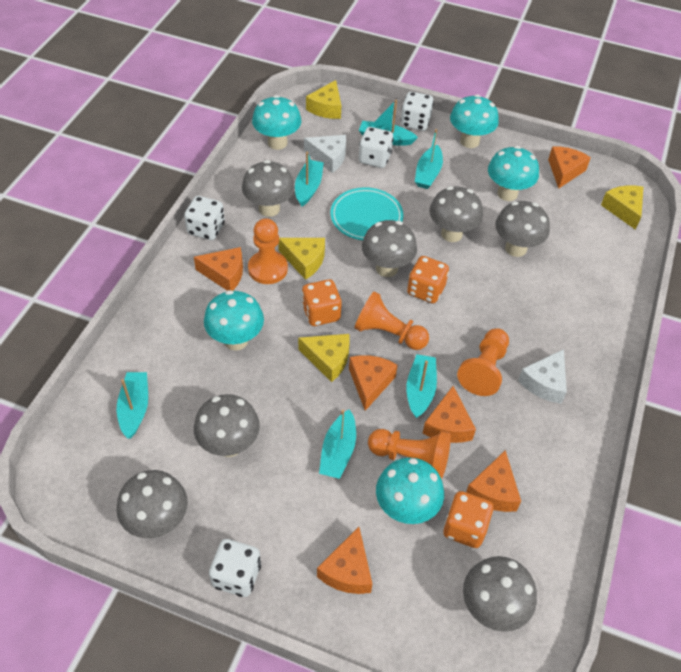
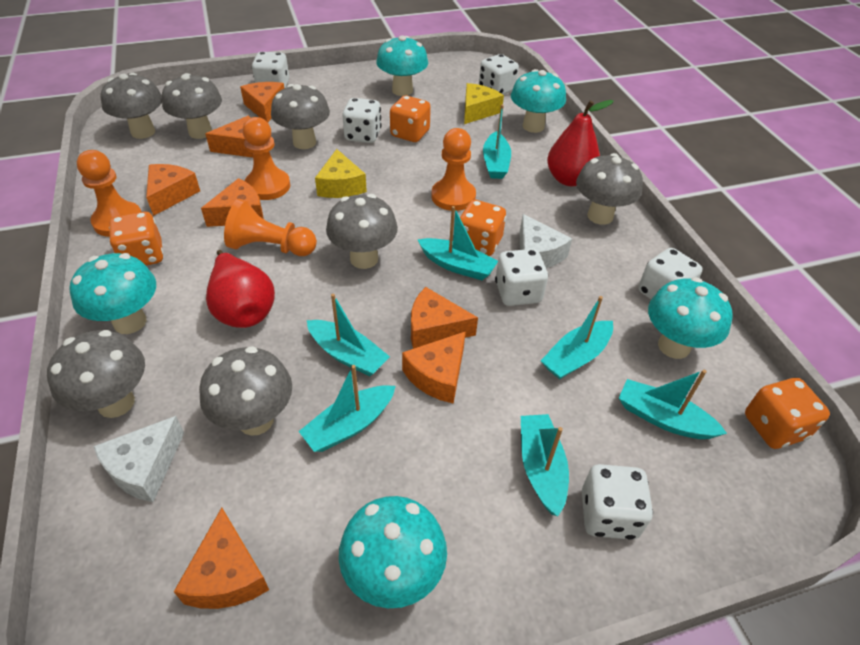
orange cheese: 6 -> 7
orange dice: 3 -> 4
red pear: 0 -> 2
turquoise boat: 6 -> 7
turquoise plate: 1 -> 0
white dice: 4 -> 6
yellow cheese: 4 -> 2

